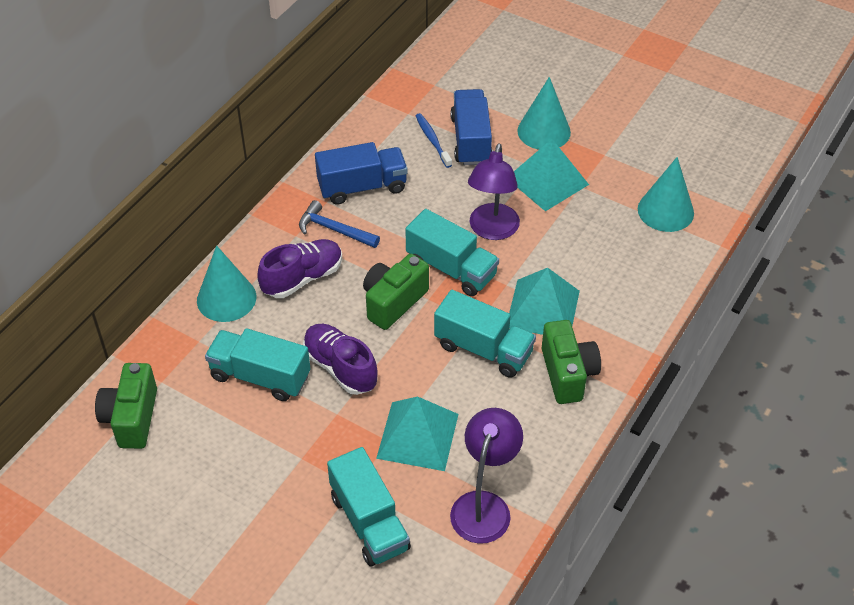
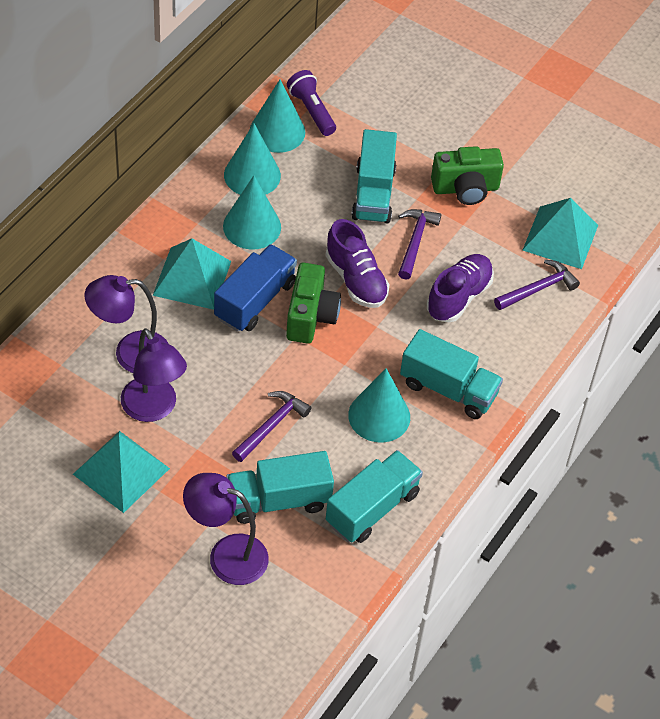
blue hammer: 1 -> 0
blue toothbrush: 1 -> 0
blue truck: 2 -> 1
green camera: 3 -> 2
purple flashlight: 0 -> 1
purple hammer: 0 -> 3
purple lamp: 2 -> 3
turquoise cone: 3 -> 4

